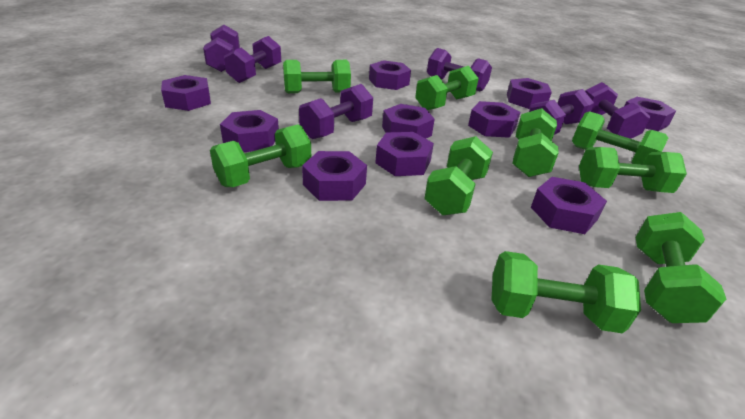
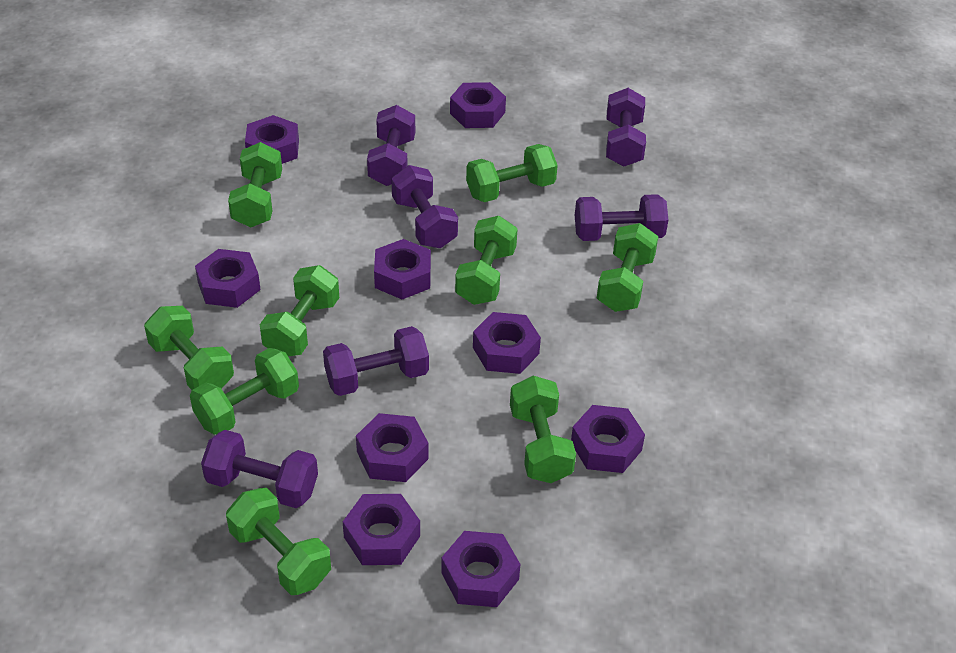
purple nut: 10 -> 9

